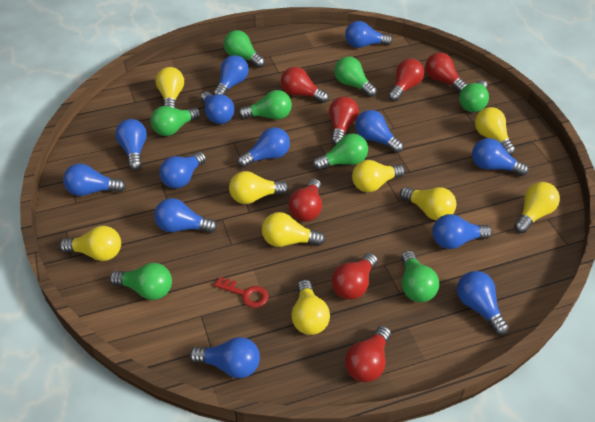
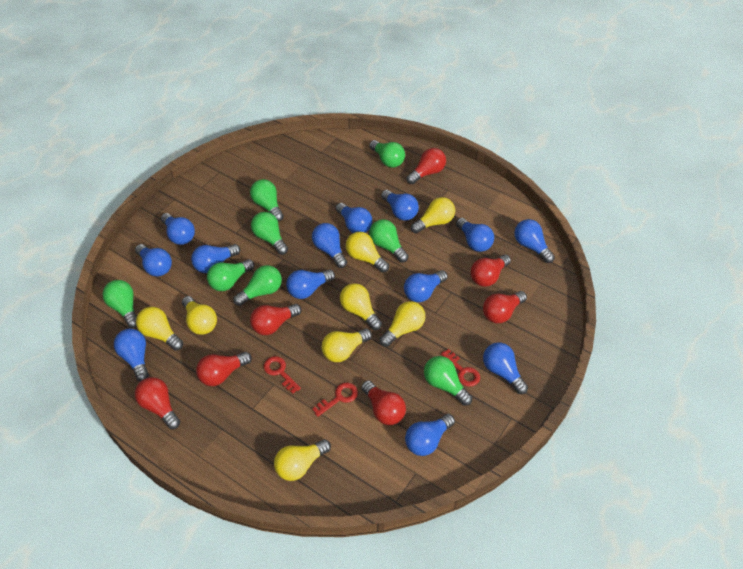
red key: 1 -> 3
yellow light bulb: 9 -> 8

